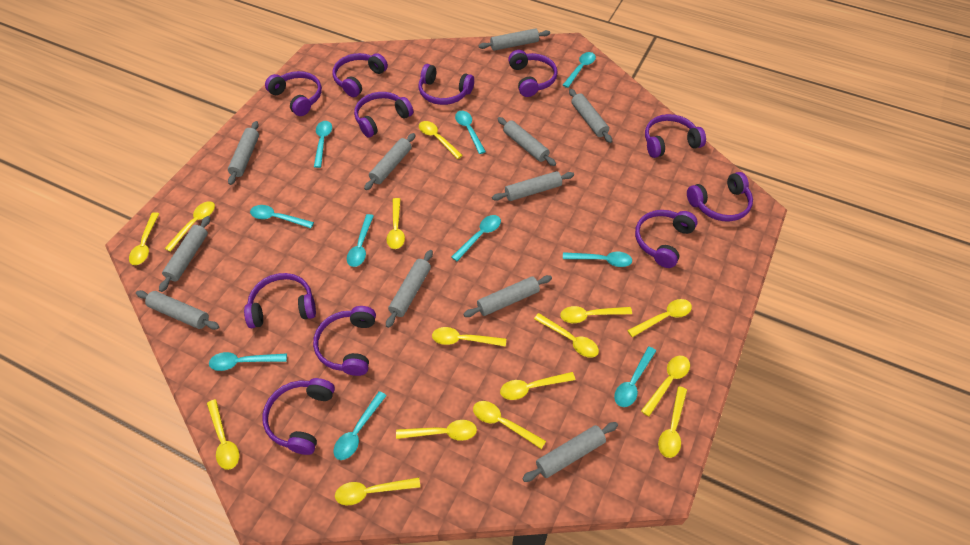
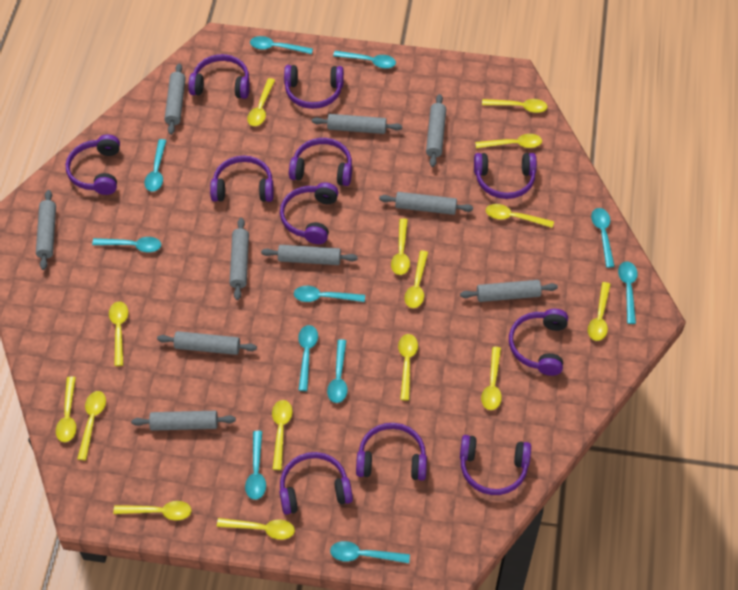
grey rolling pin: 11 -> 10
turquoise spoon: 10 -> 11

